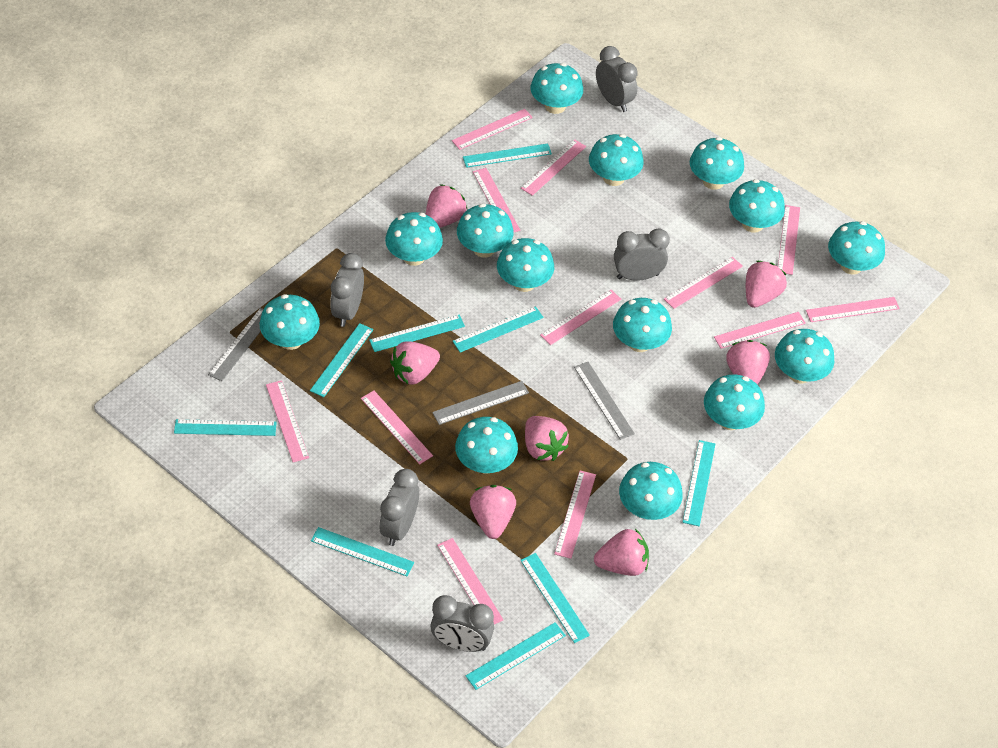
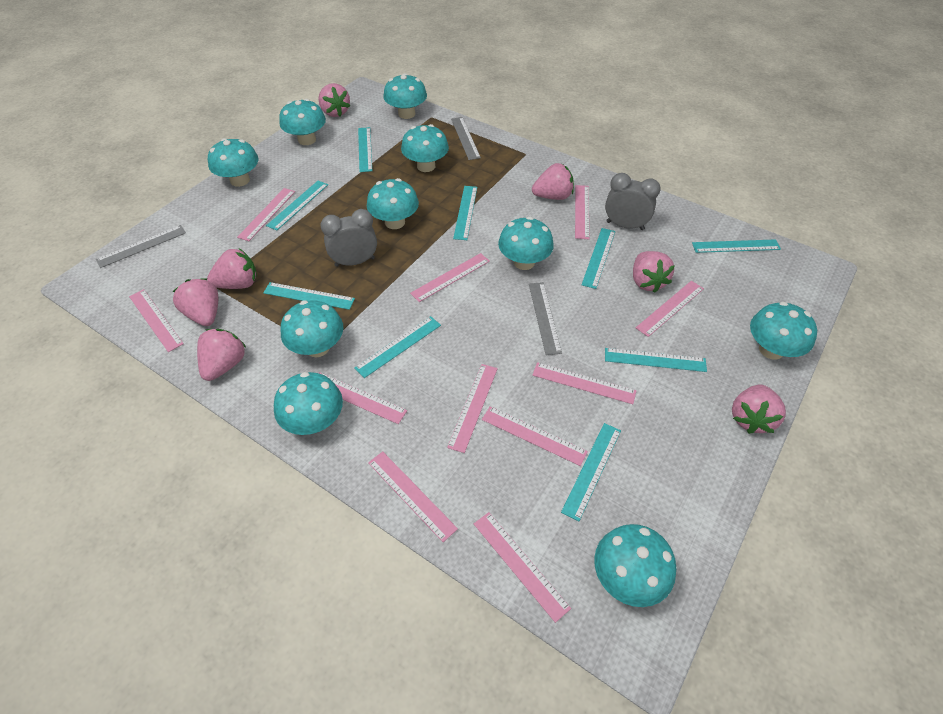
grey clock: 5 -> 2
pink ruler: 12 -> 11
turquoise mushroom: 14 -> 10

